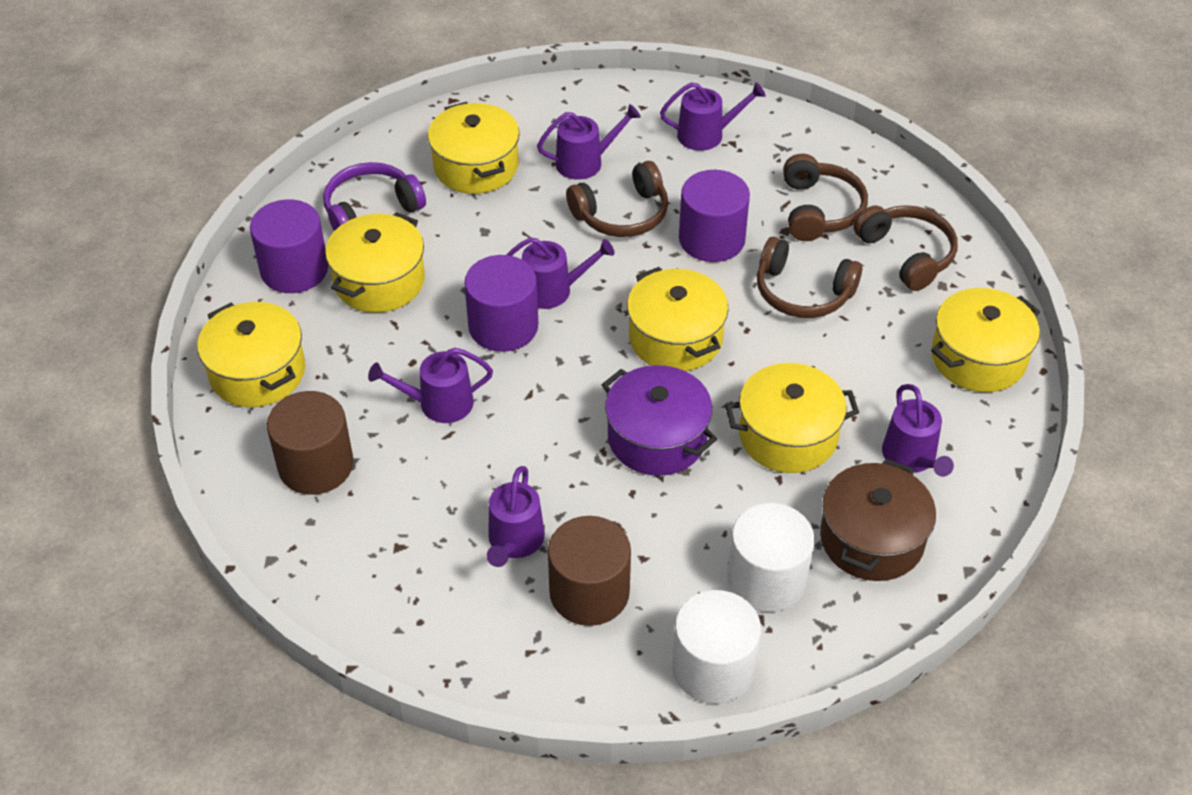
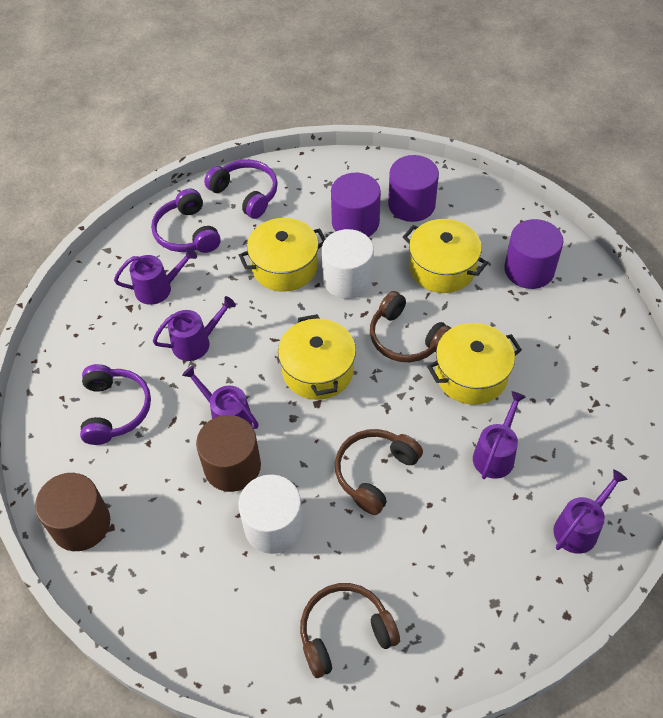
brown headphones: 4 -> 3
brown pot: 1 -> 0
purple headphones: 1 -> 3
purple pot: 1 -> 0
purple watering can: 6 -> 5
yellow pot: 6 -> 4

